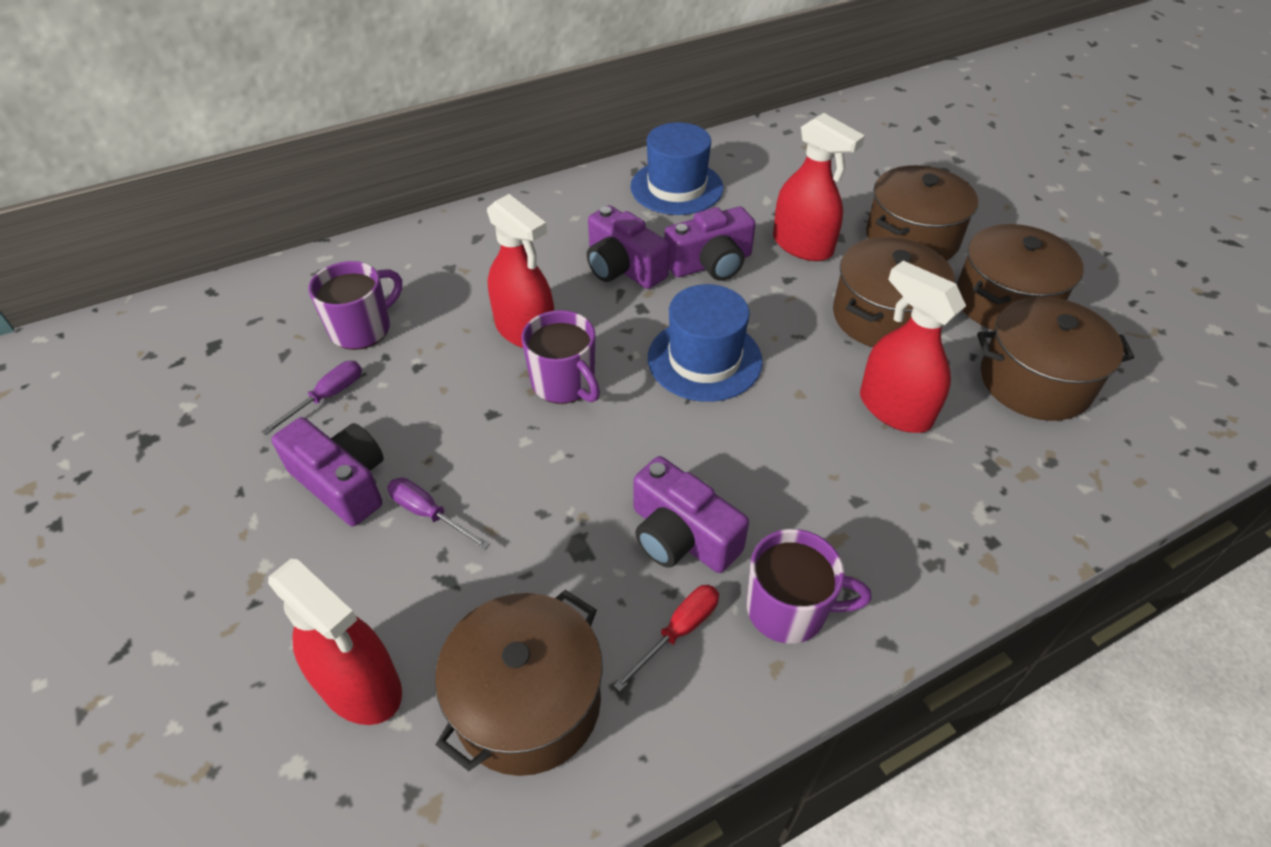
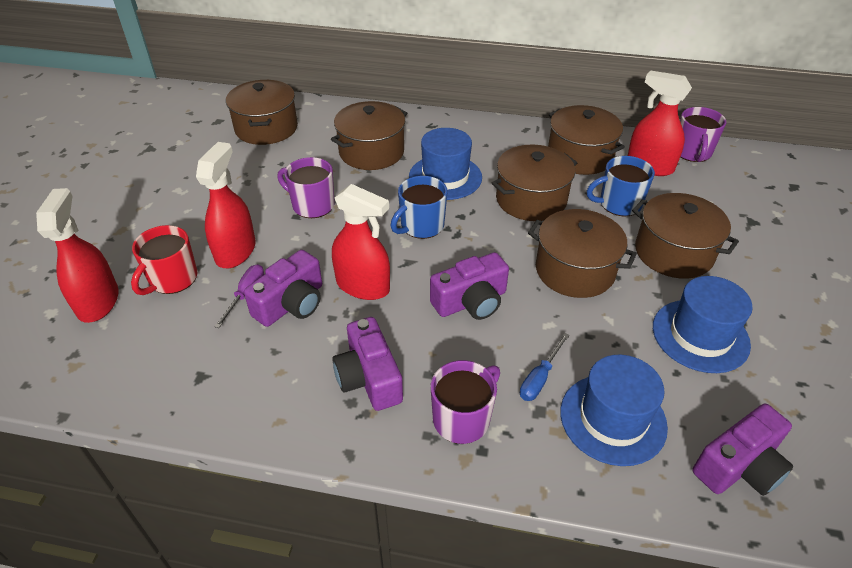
blue hat: 2 -> 3
blue mug: 0 -> 2
blue screwdriver: 0 -> 1
brown pot: 5 -> 6
purple screwdriver: 2 -> 1
red mug: 0 -> 1
red screwdriver: 1 -> 0

